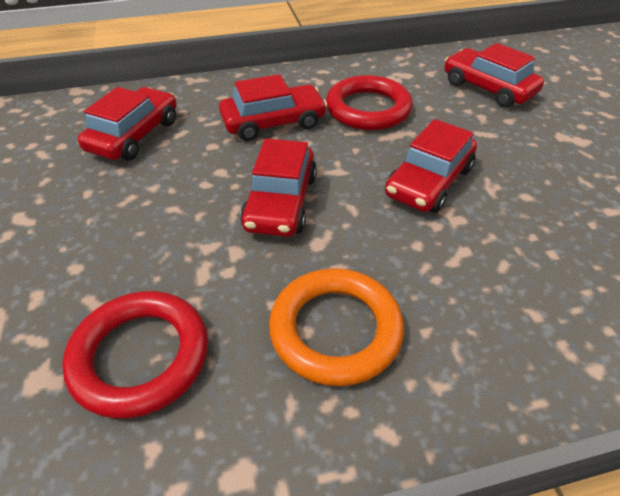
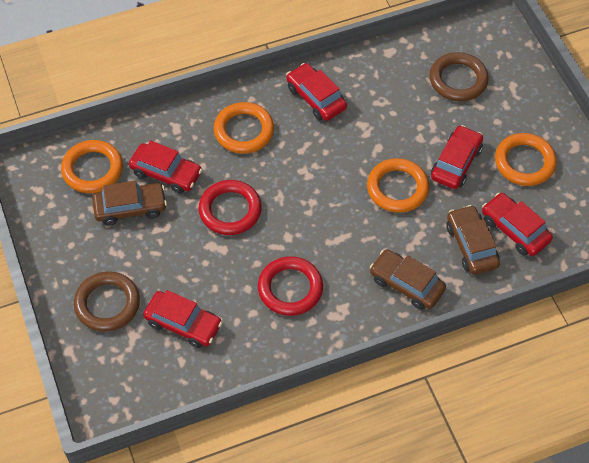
brown car: 0 -> 3
brown ring: 0 -> 2
orange ring: 1 -> 4

